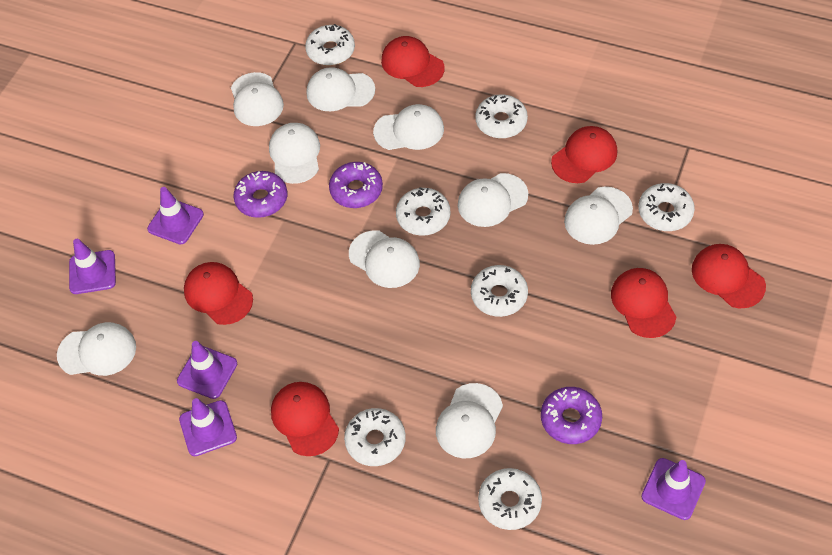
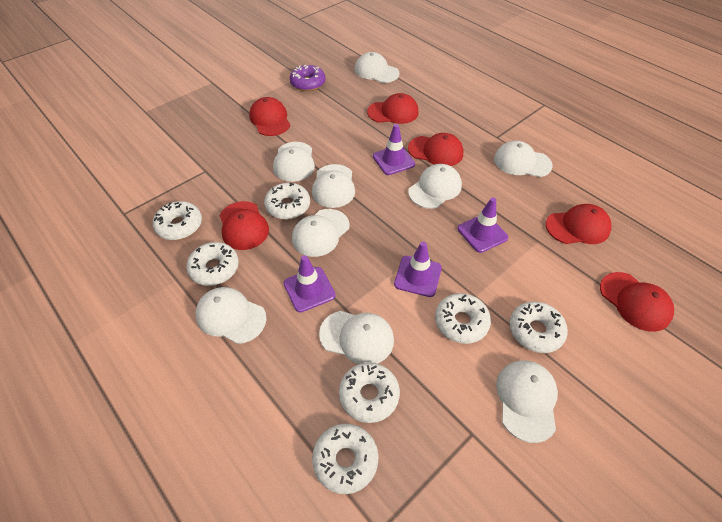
purple donut: 3 -> 1
purple traffic cone: 5 -> 4

